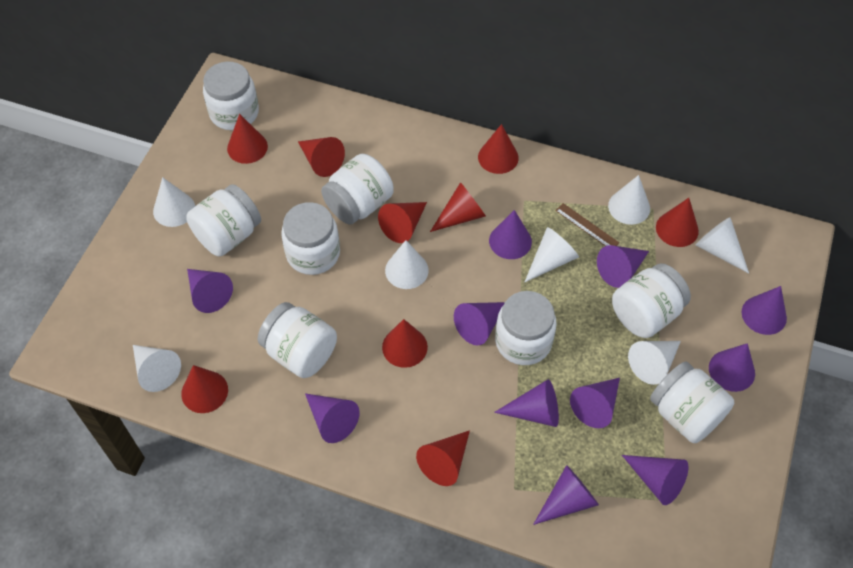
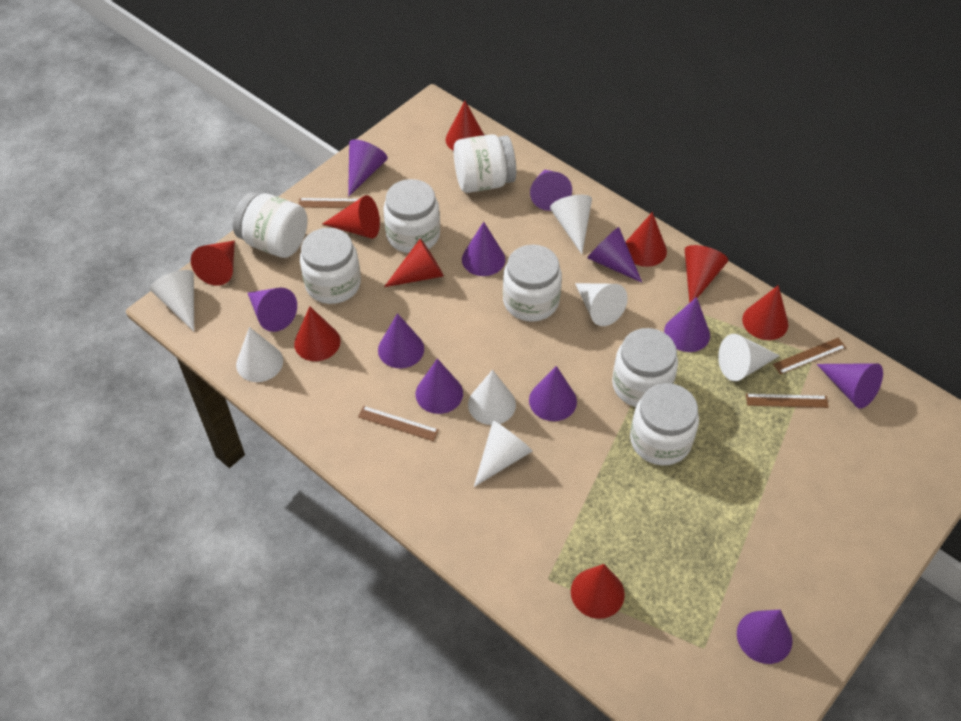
brown ruler: 1 -> 4
white jar: 8 -> 7

